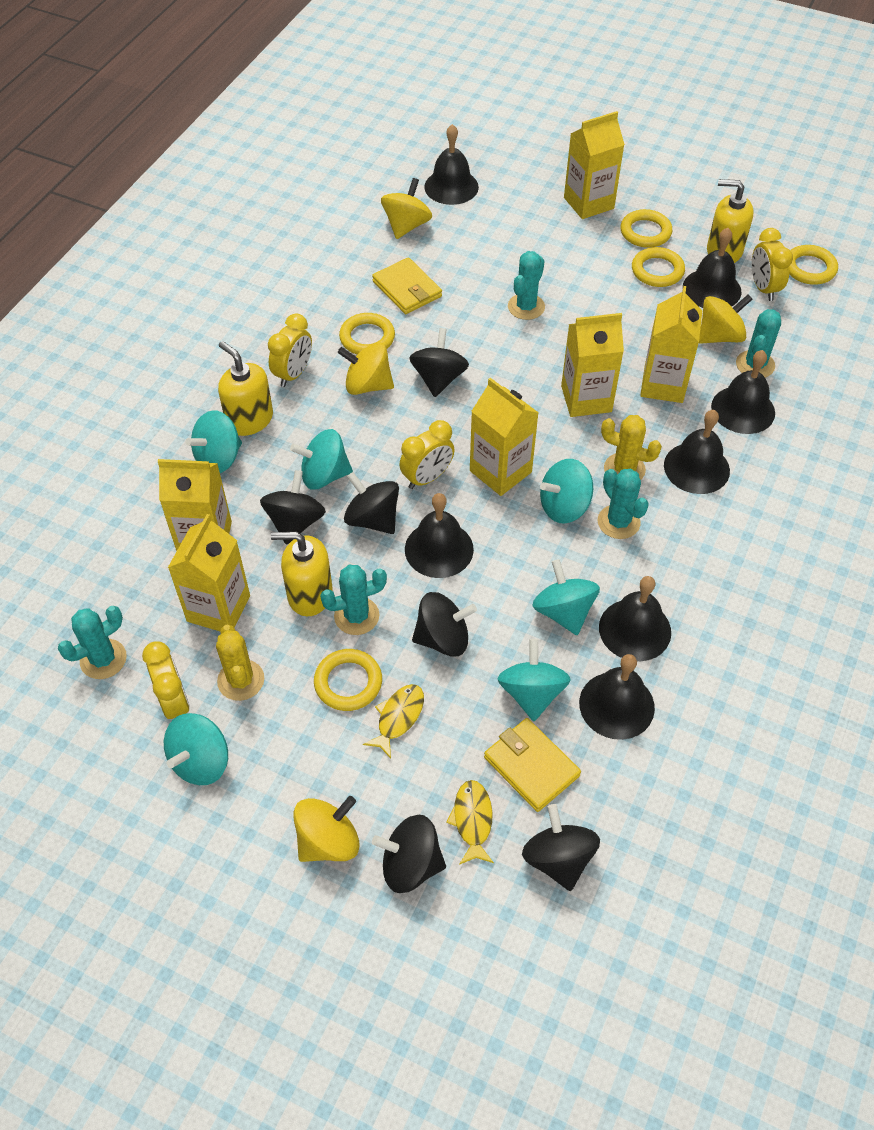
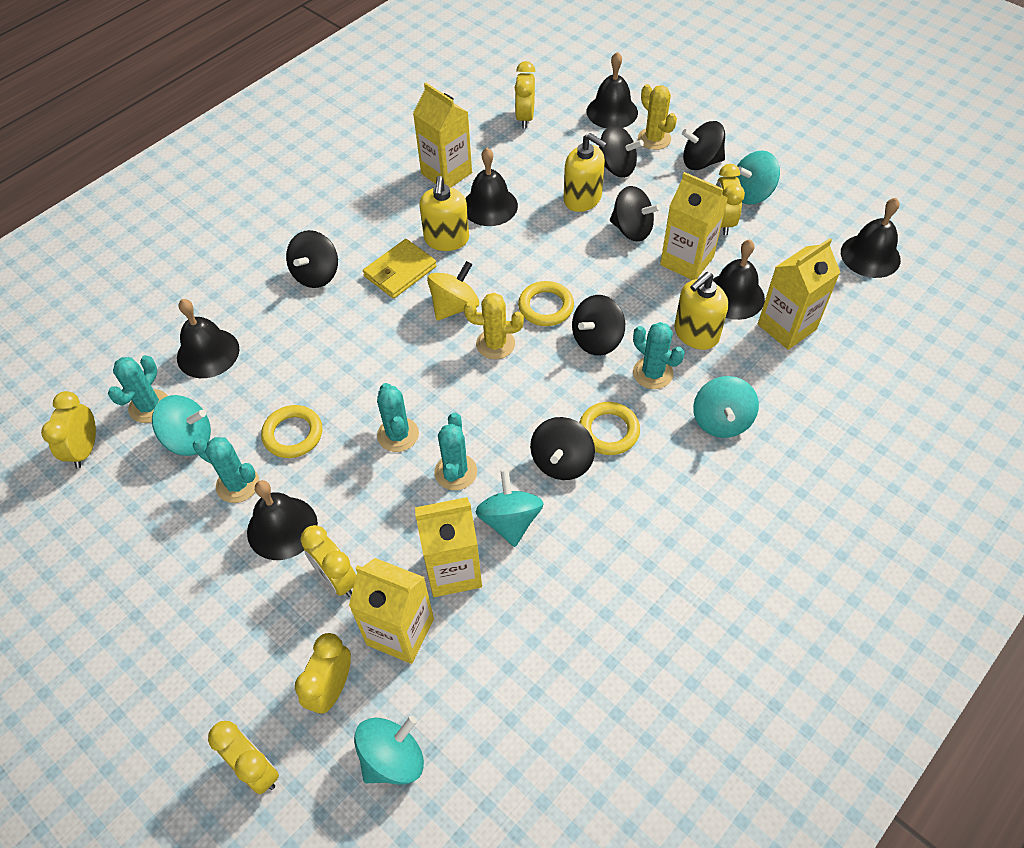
black bell: 7 -> 6
turquoise spinning top: 6 -> 5
yellow carton: 6 -> 5
yellow clock: 4 -> 6
yellow fish: 2 -> 0
yellow ring: 5 -> 3
yellow spinning top: 4 -> 1
yellow wallet: 2 -> 1

